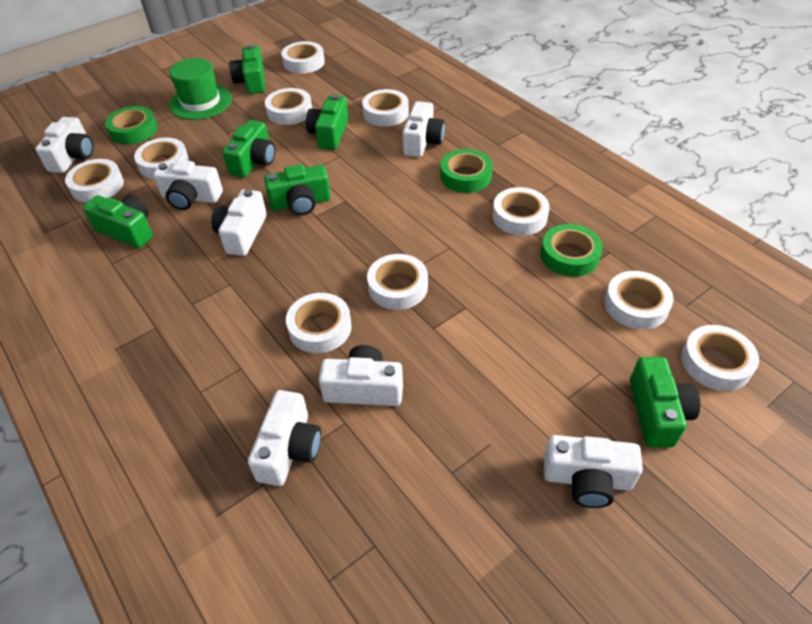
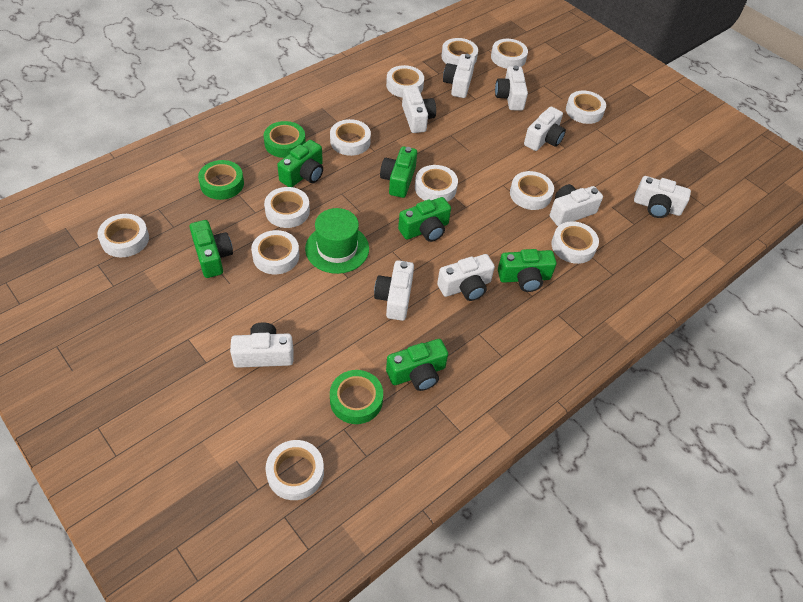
white camera: 7 -> 9
white tape: 10 -> 12

